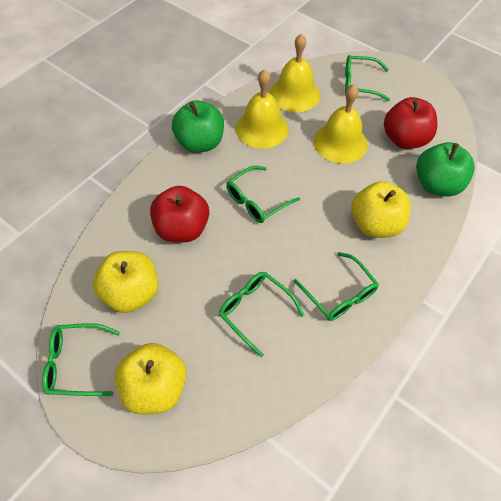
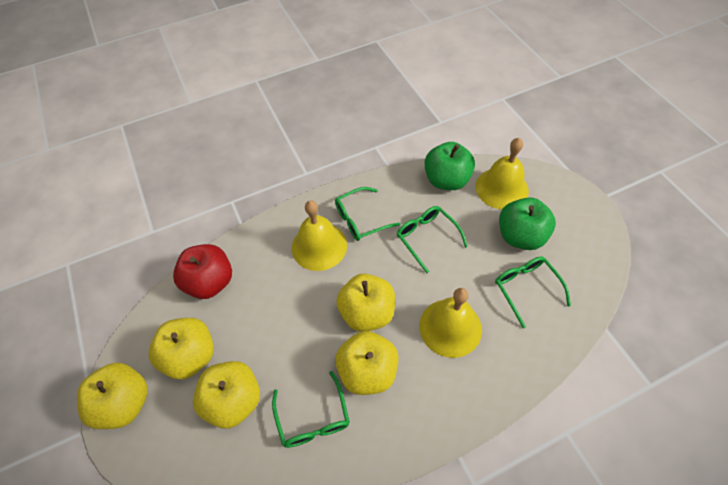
green glasses: 5 -> 4
red apple: 2 -> 1
yellow apple: 3 -> 5

